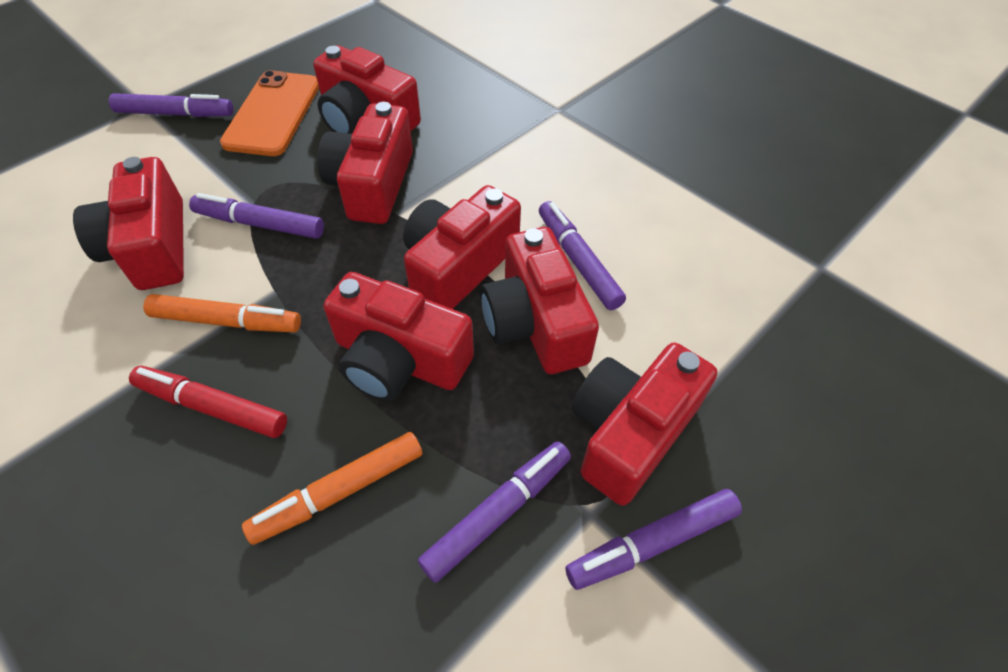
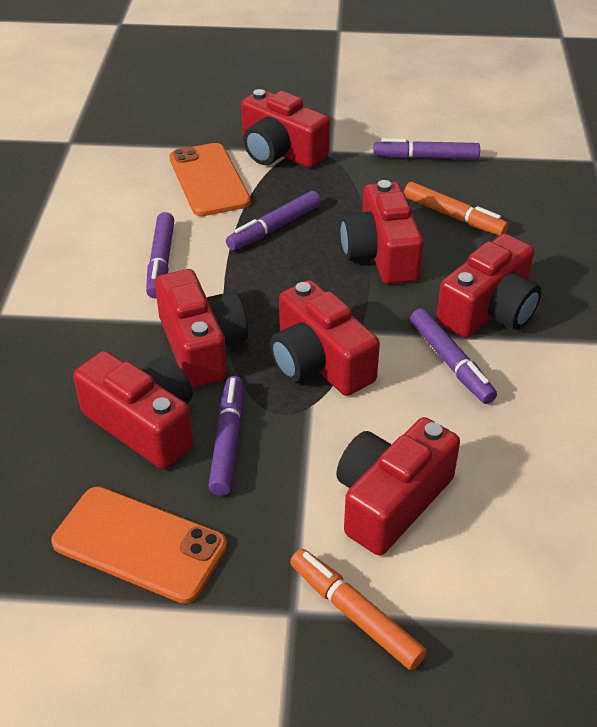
orange phone: 1 -> 2
red marker: 1 -> 0

